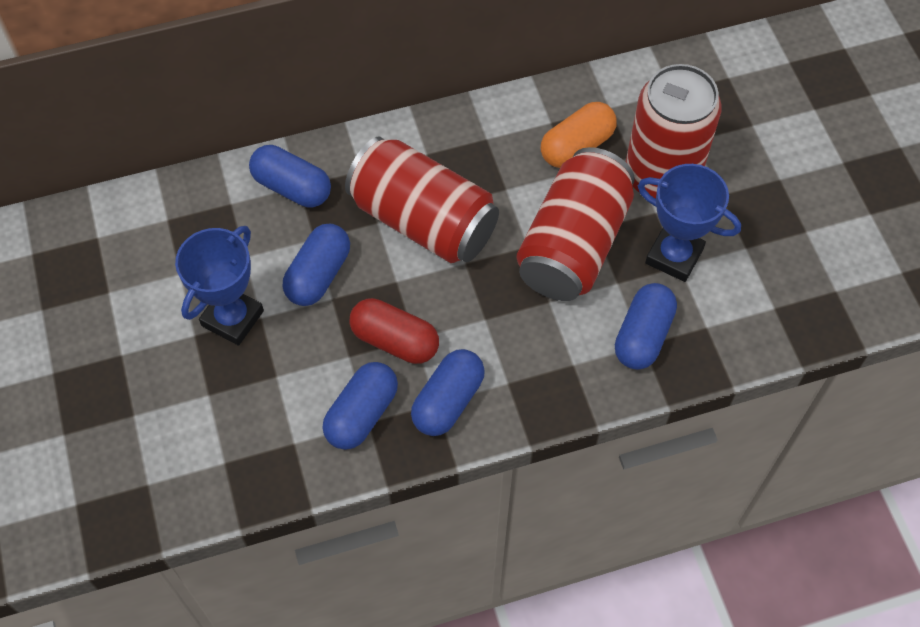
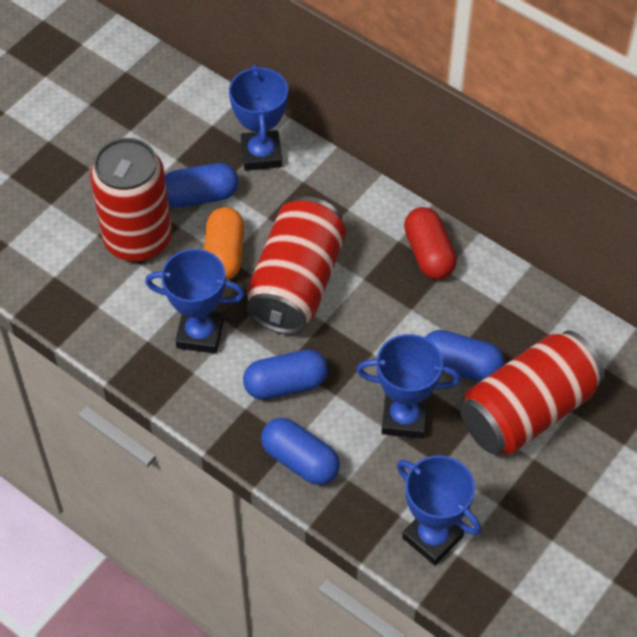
blue capsule: 5 -> 4
blue trophy: 2 -> 4

